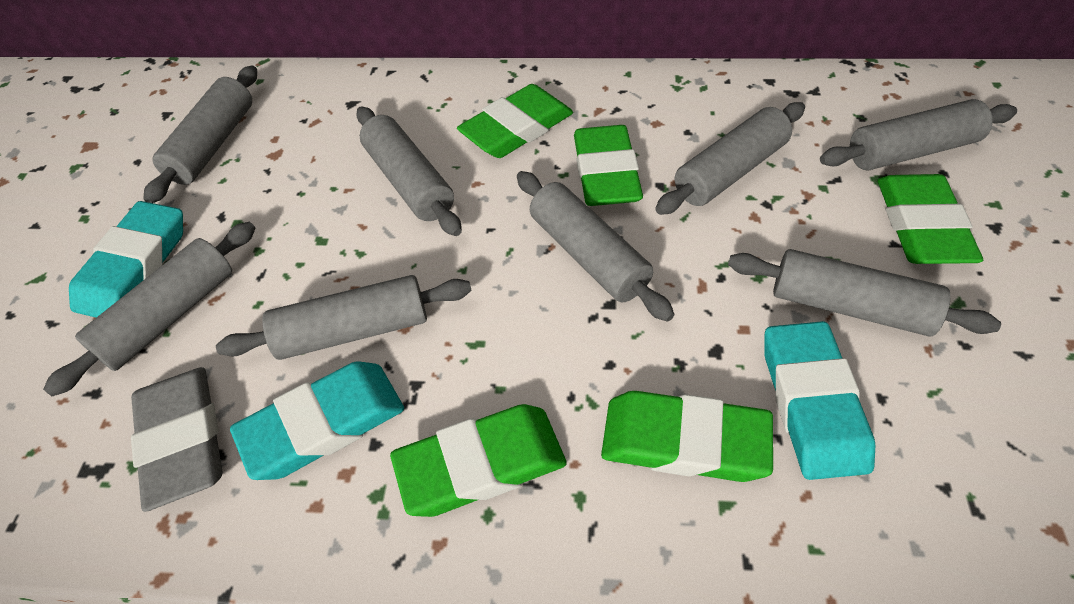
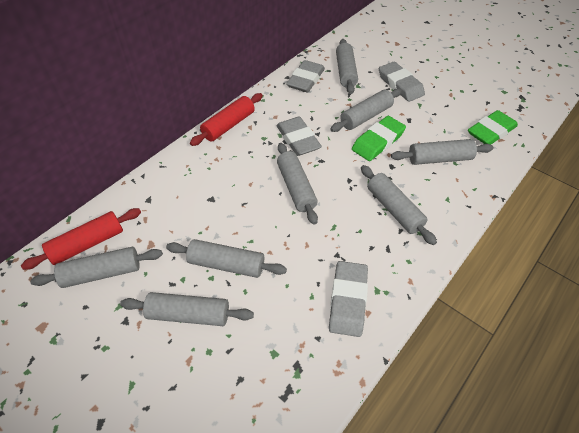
green eraser: 5 -> 2
grey eraser: 1 -> 4
red rolling pin: 0 -> 2
turquoise eraser: 3 -> 0

